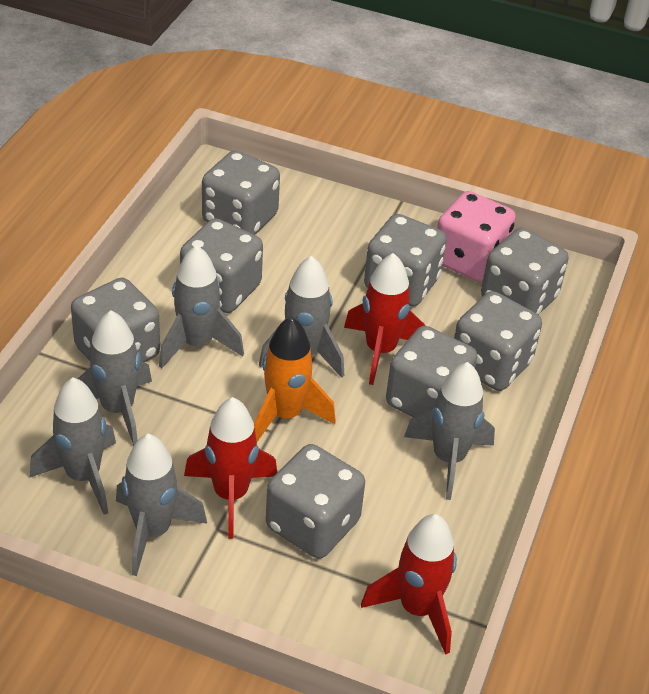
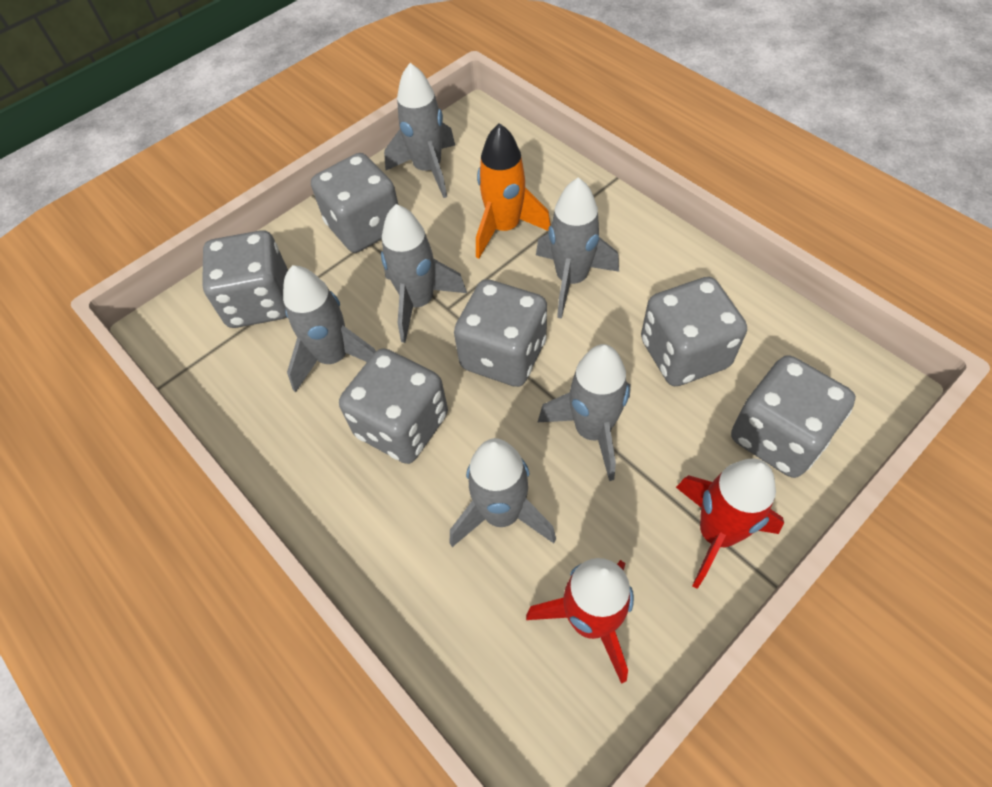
grey dice: 8 -> 6
pink dice: 1 -> 0
red rocket: 3 -> 2

